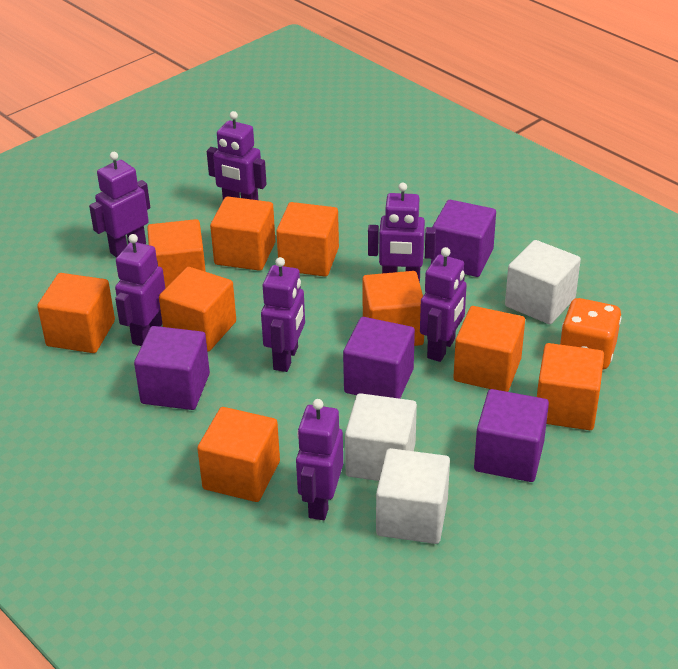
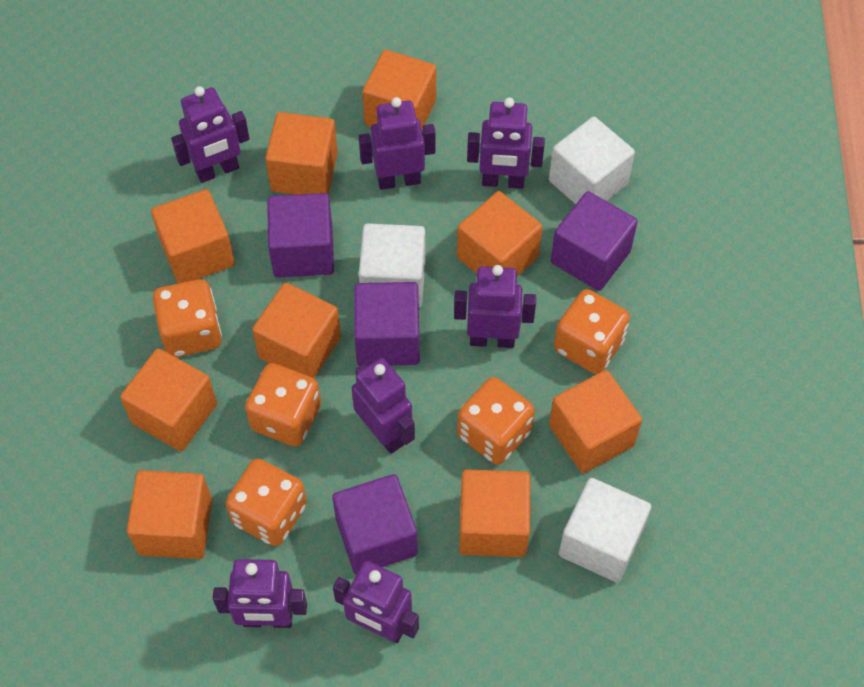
orange dice: 1 -> 5

